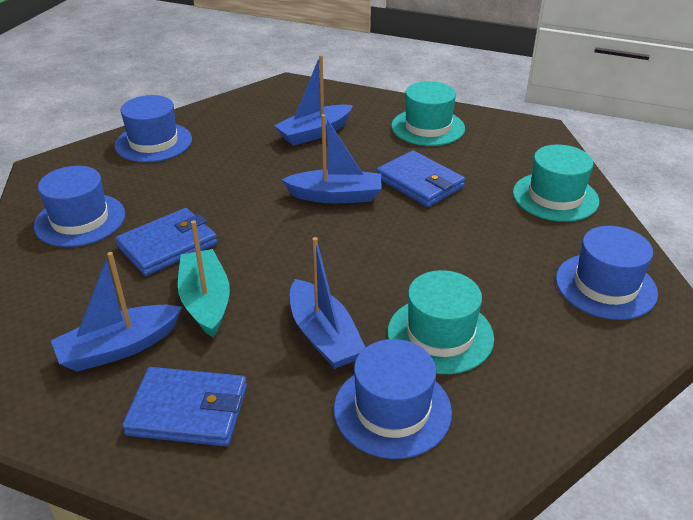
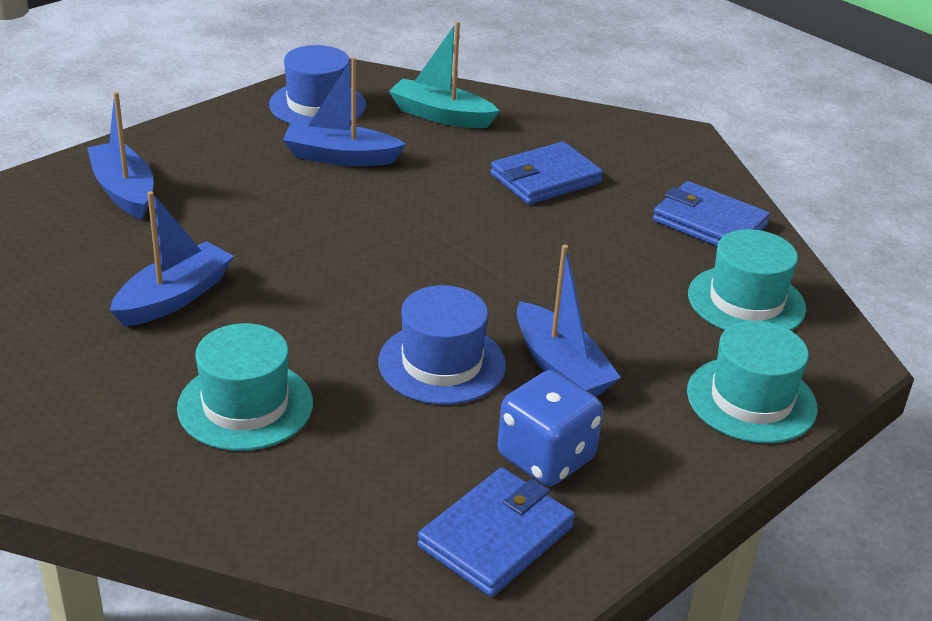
blue dice: 0 -> 1
blue hat: 4 -> 2

